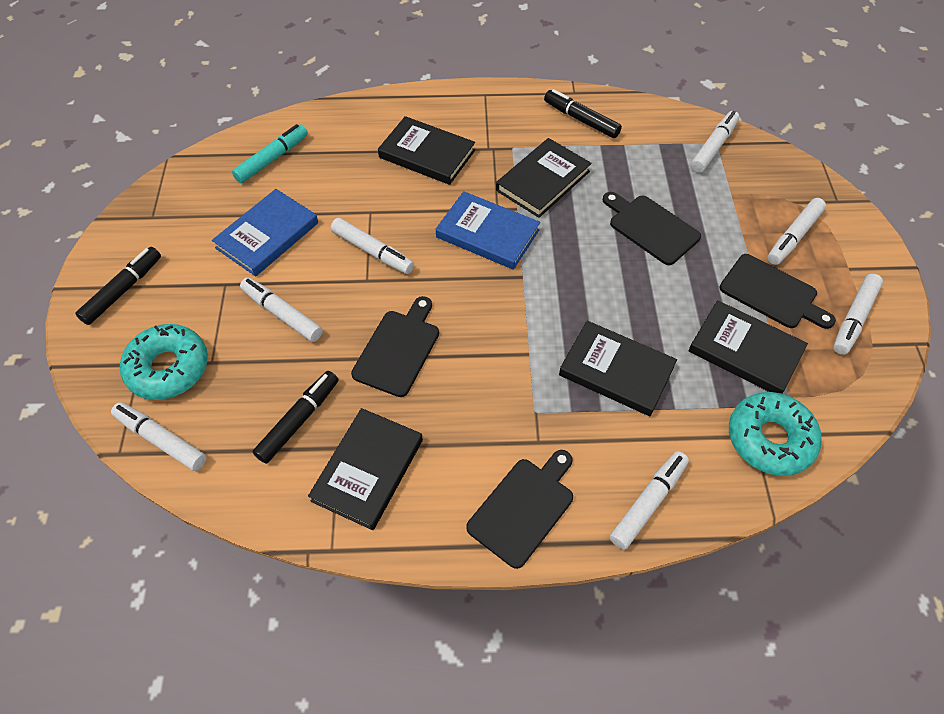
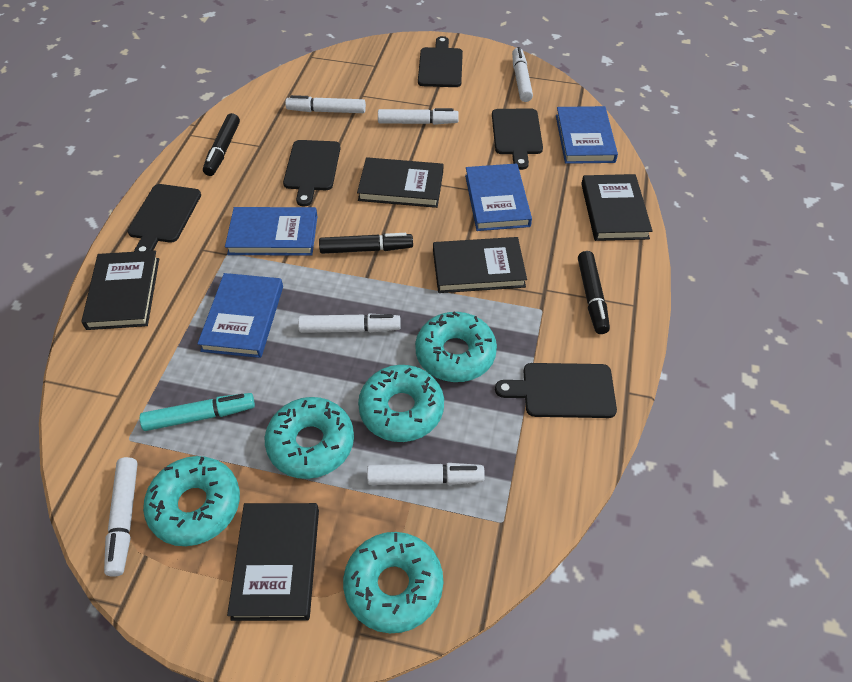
black cutting board: 4 -> 5
blue book: 2 -> 4
turquoise donut: 2 -> 5
white marker: 7 -> 6

